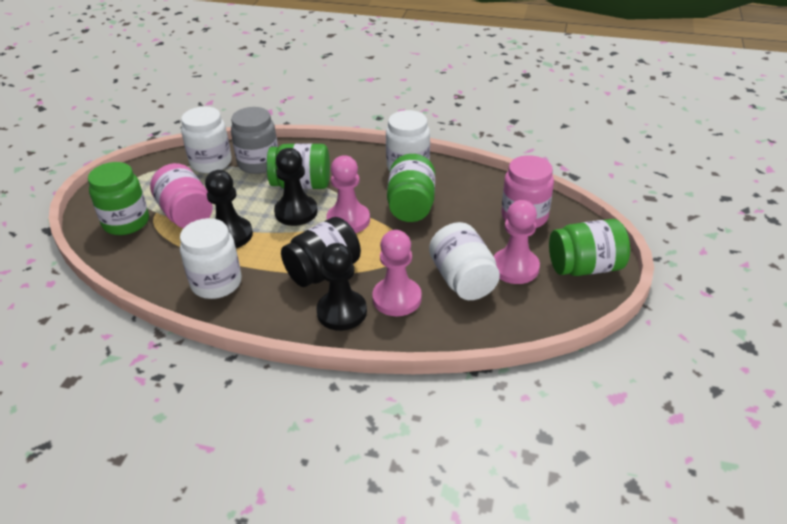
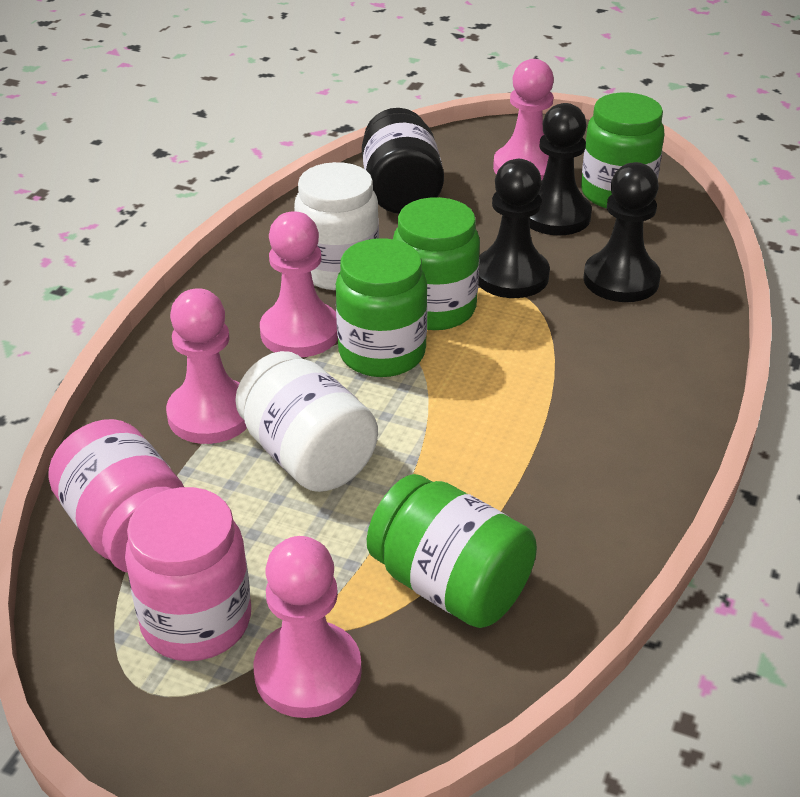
grey jar: 1 -> 0
pink pawn: 3 -> 4
white jar: 4 -> 2

